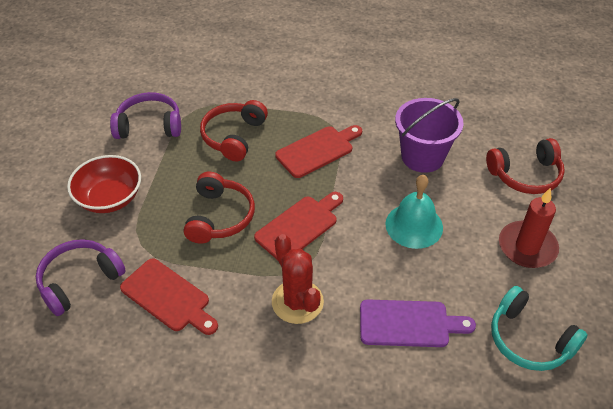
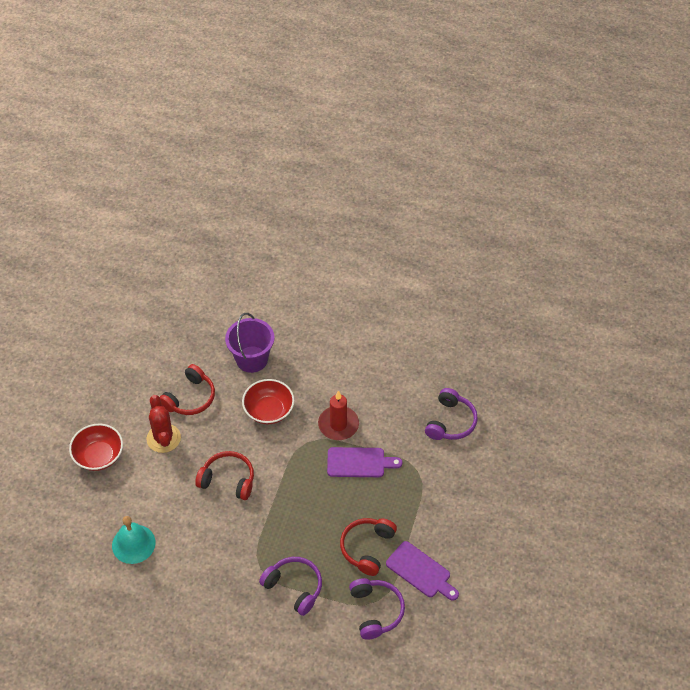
purple cutting board: 1 -> 2
purple headphones: 2 -> 3
red bowl: 1 -> 2
red cutting board: 3 -> 0
turquoise headphones: 1 -> 0

